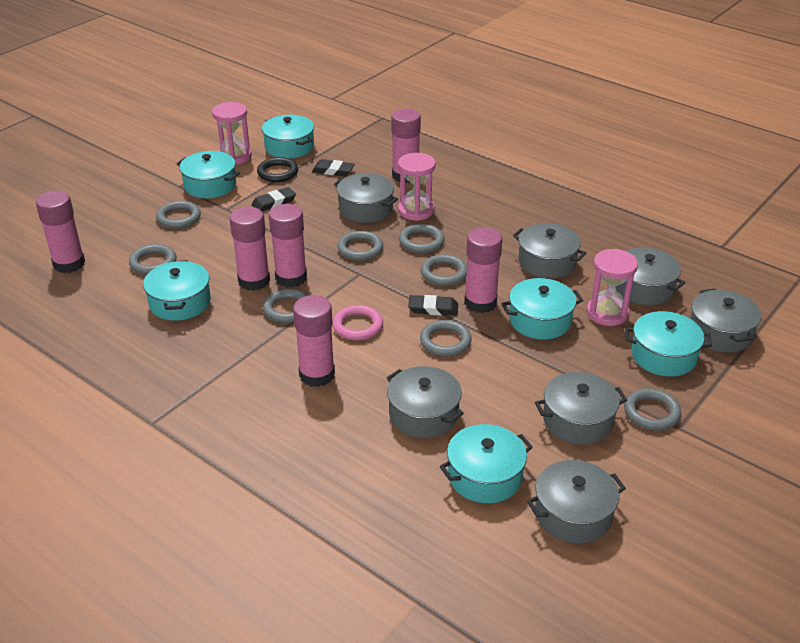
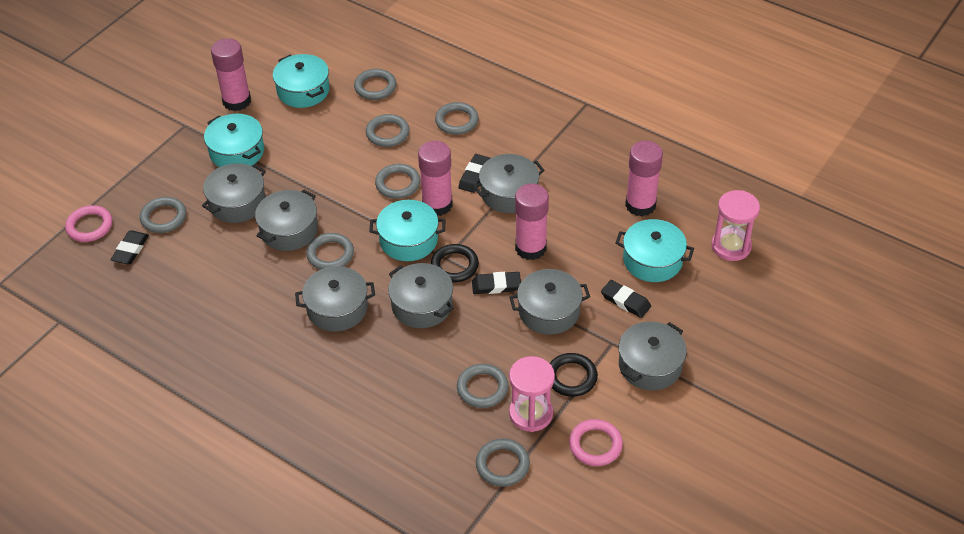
black eraser: 3 -> 4
black ring: 1 -> 2
pink glue stick: 6 -> 4
pink hourglass: 3 -> 2
pink ring: 1 -> 2
turquoise pot: 6 -> 4

